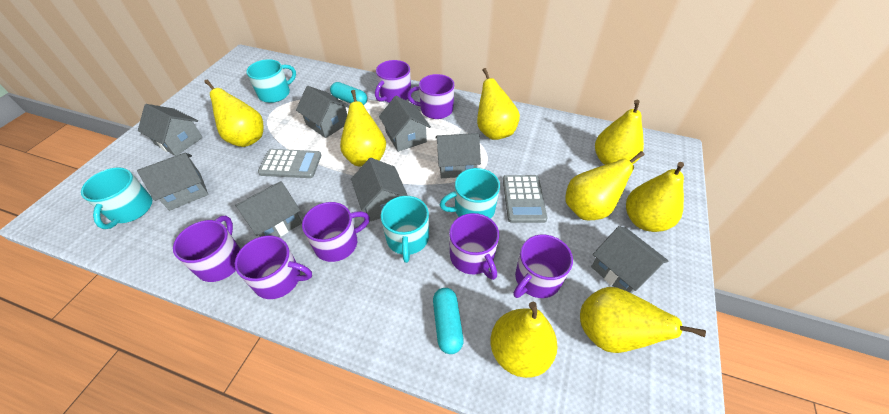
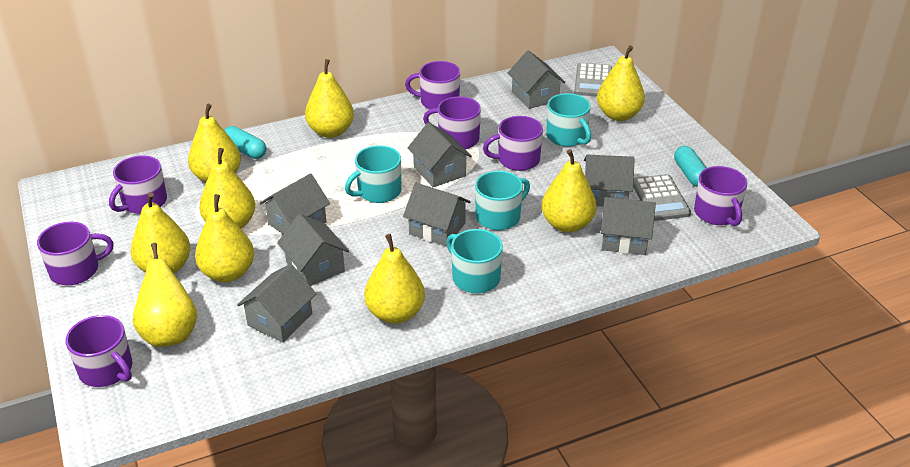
yellow pear: 8 -> 9

